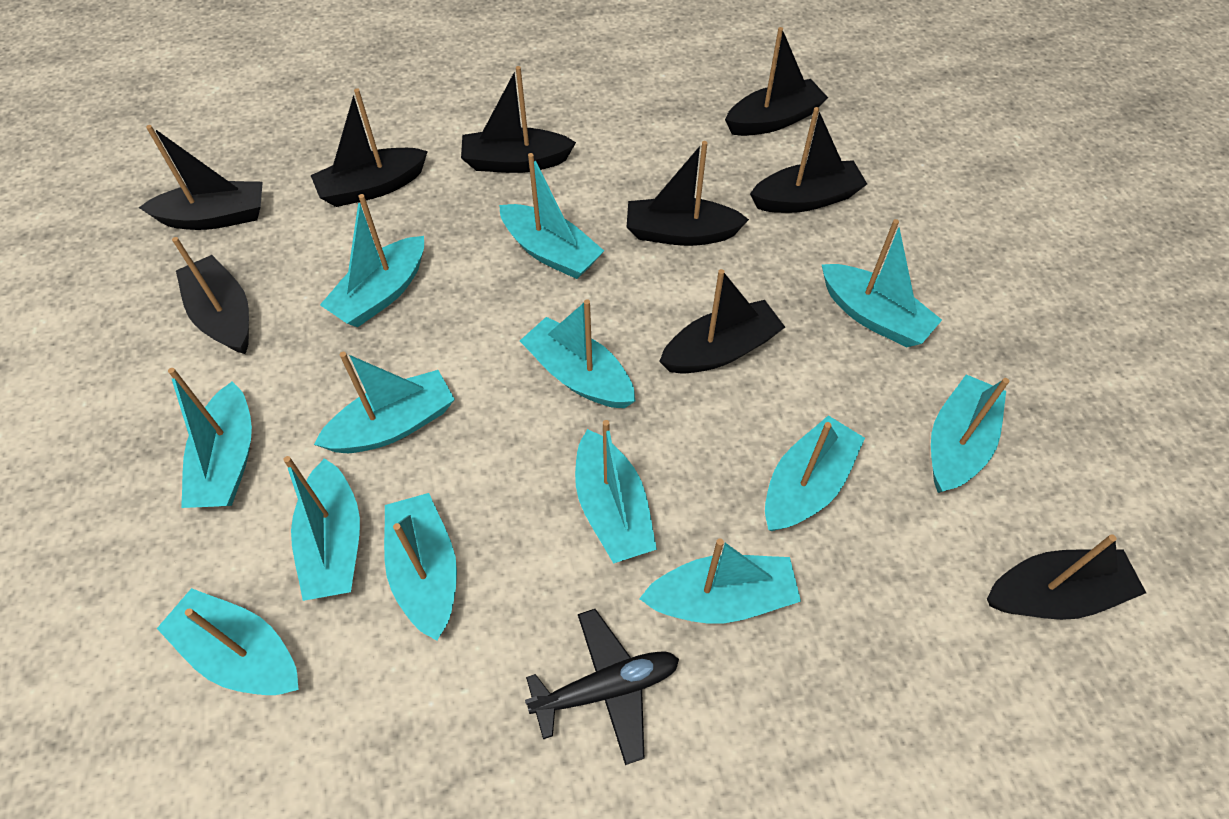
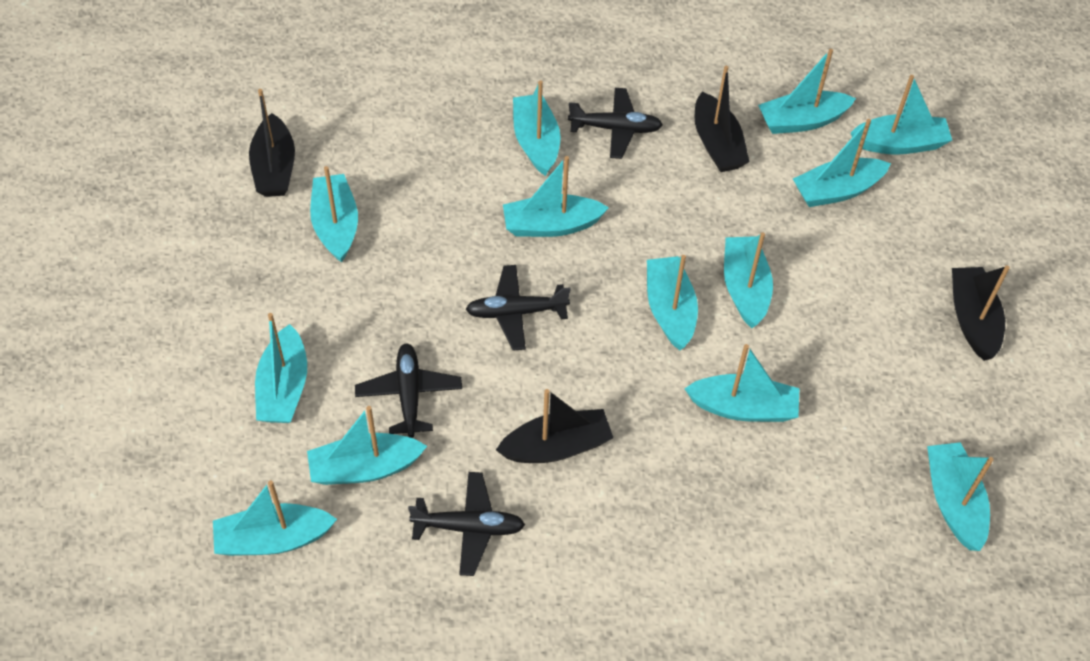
black boat: 9 -> 4
black plane: 1 -> 4

